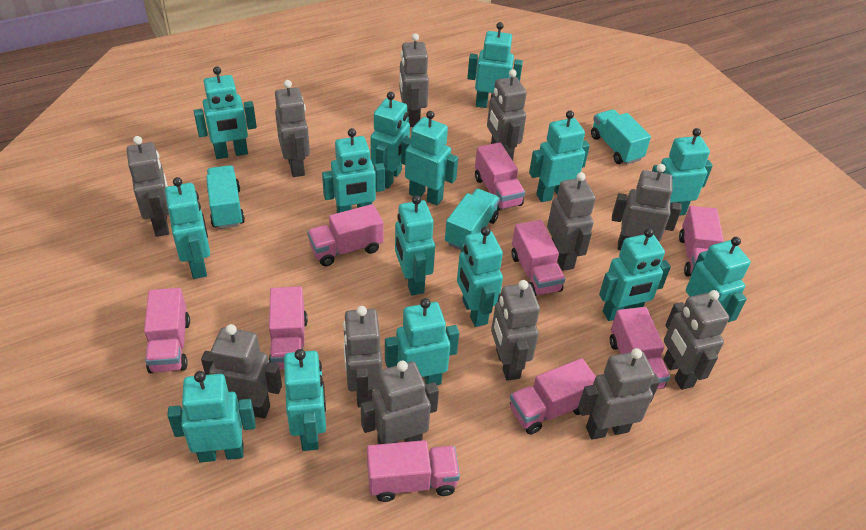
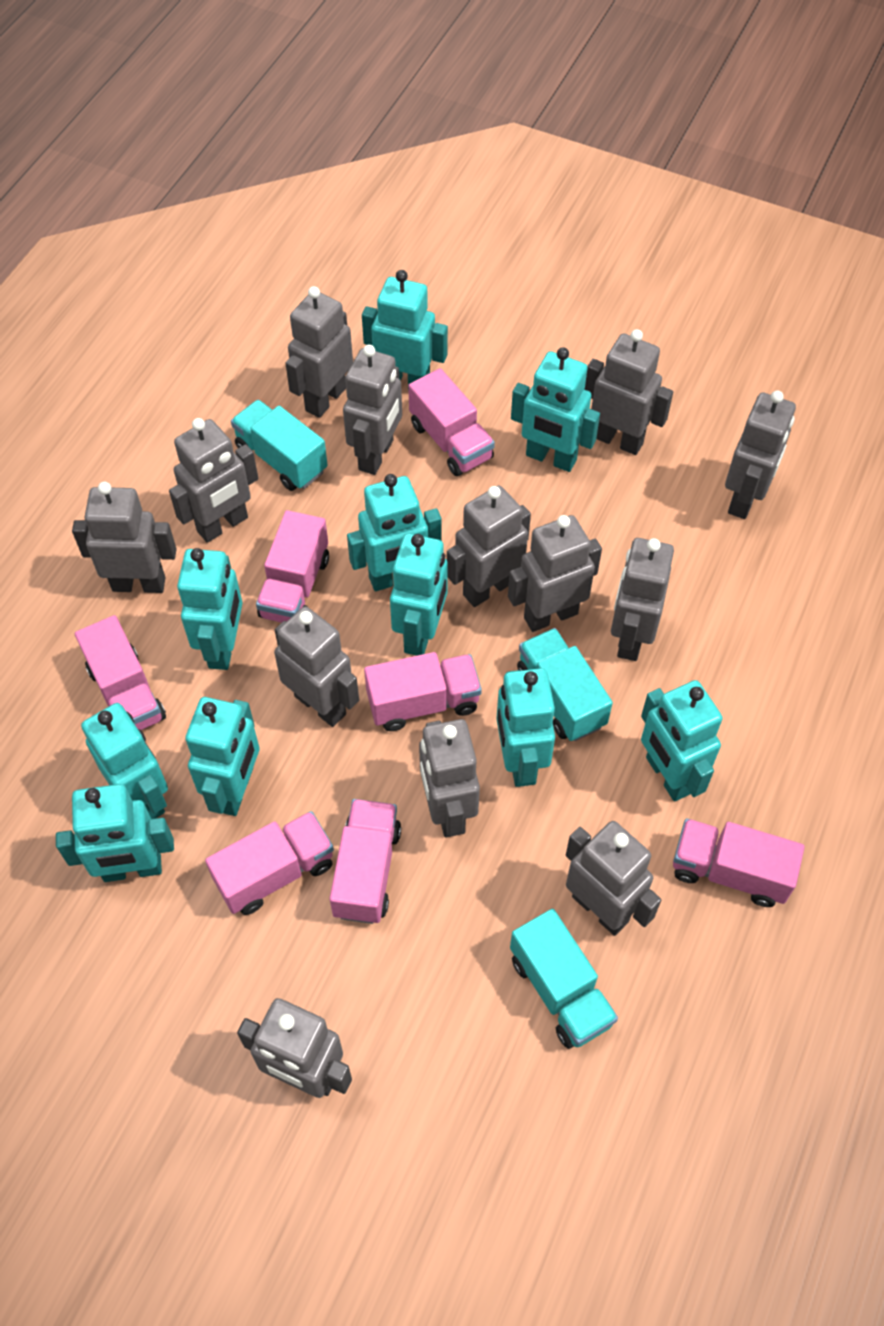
grey robot: 12 -> 13
pink truck: 9 -> 7
turquoise robot: 15 -> 10

